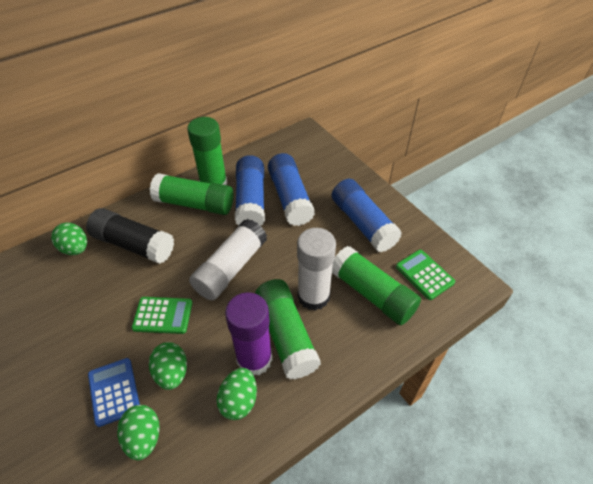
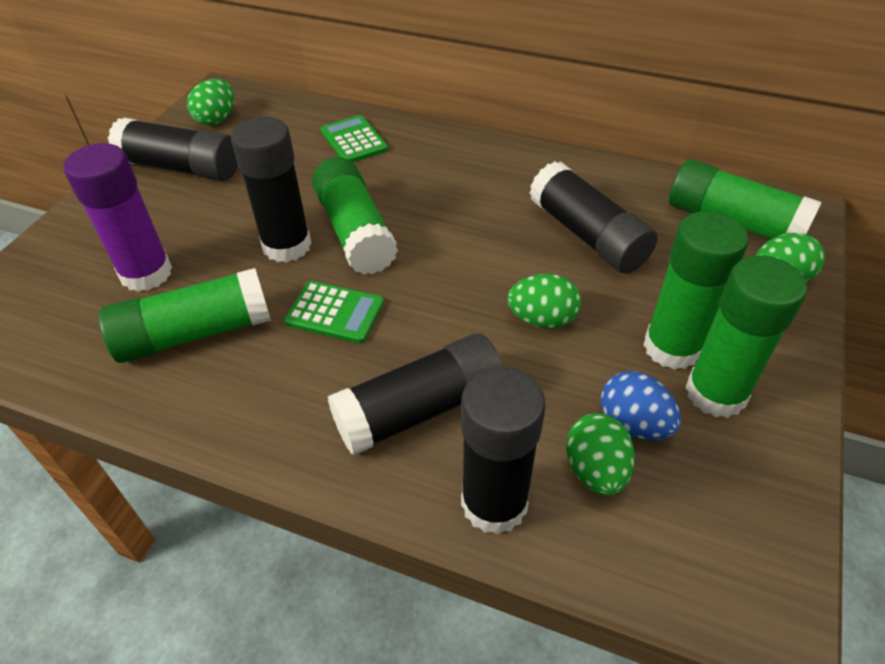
black glue stick: 1 -> 5
blue calculator: 1 -> 0
blue egg: 0 -> 1
blue glue stick: 3 -> 0
green glue stick: 4 -> 5
white glue stick: 2 -> 0

